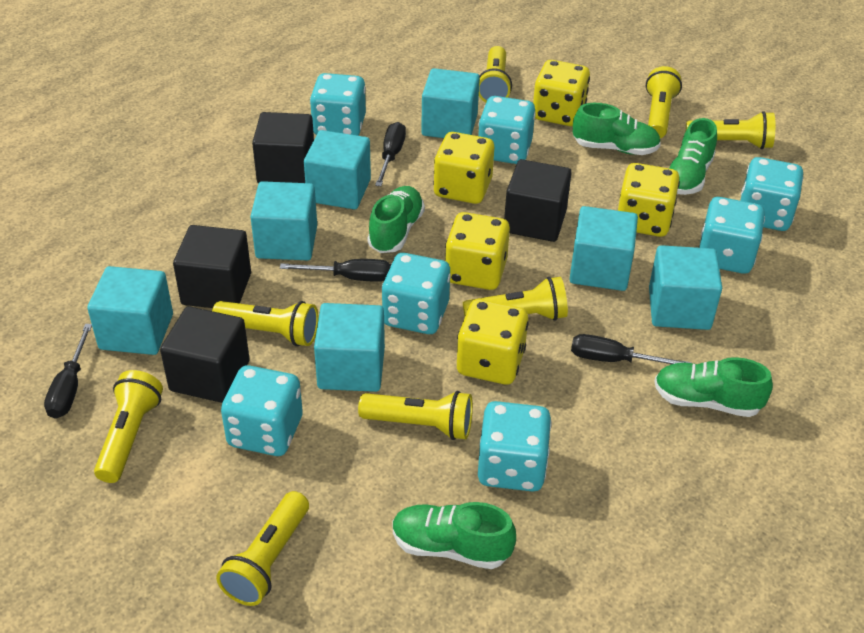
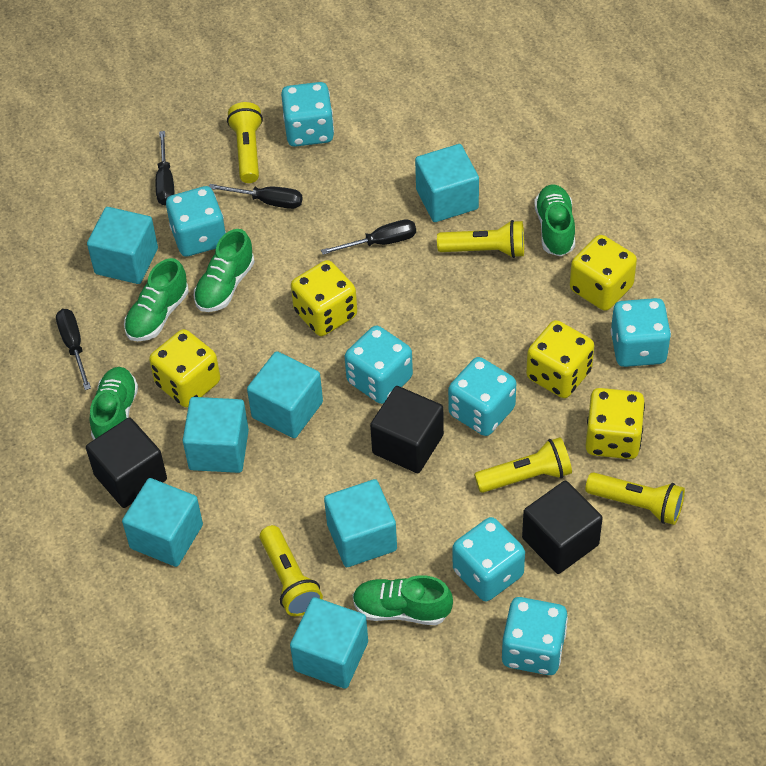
black cube: 4 -> 3
yellow flashlight: 8 -> 5

